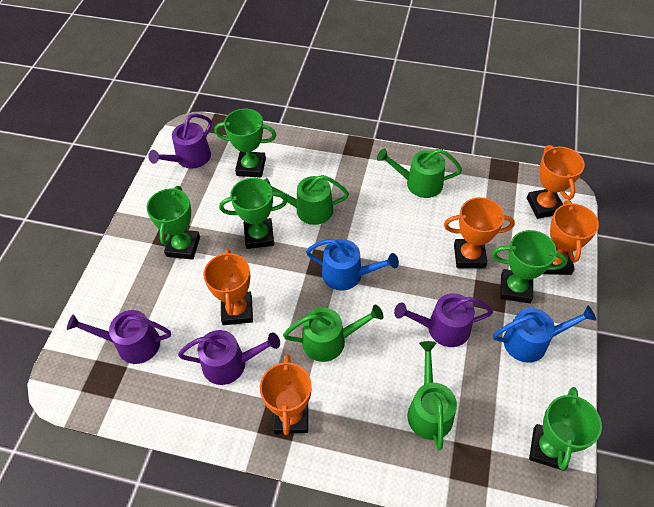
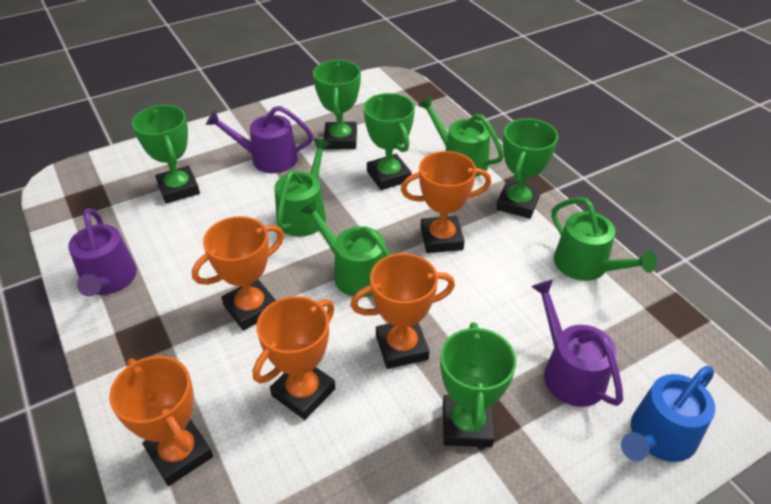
blue watering can: 2 -> 1
purple watering can: 4 -> 3

